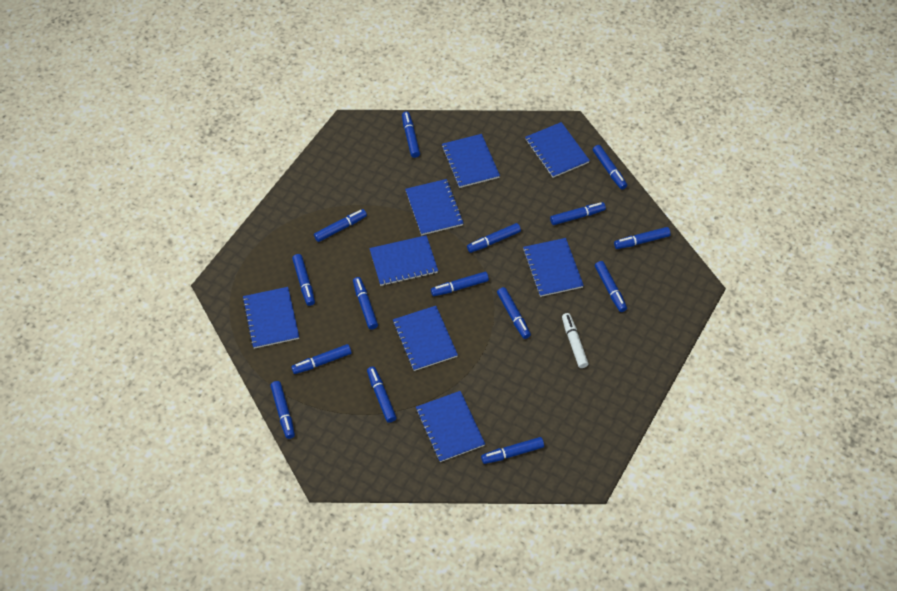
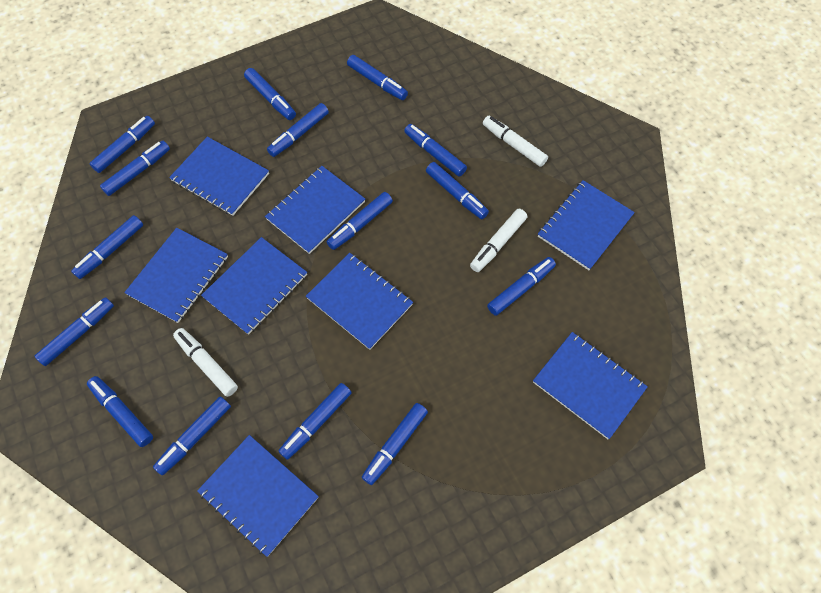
white marker: 1 -> 3

